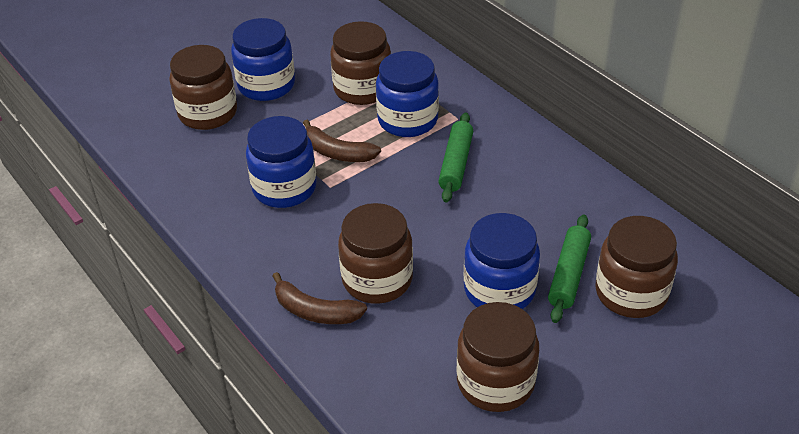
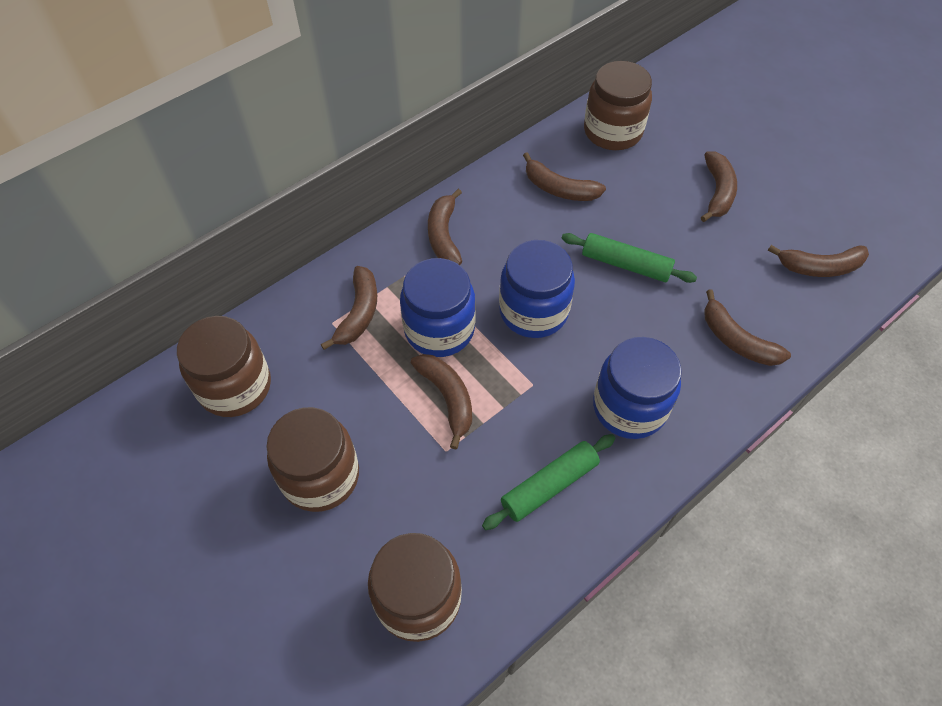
blue jar: 4 -> 3
brown banana: 2 -> 7
brown jar: 5 -> 4

